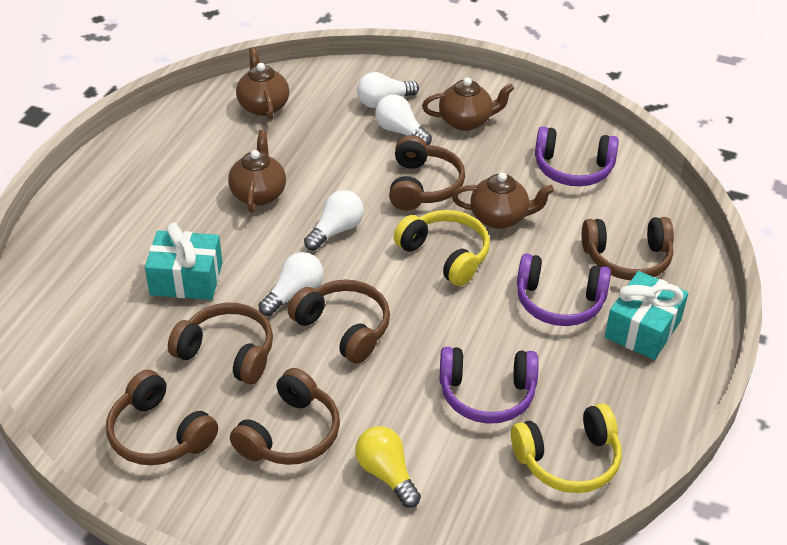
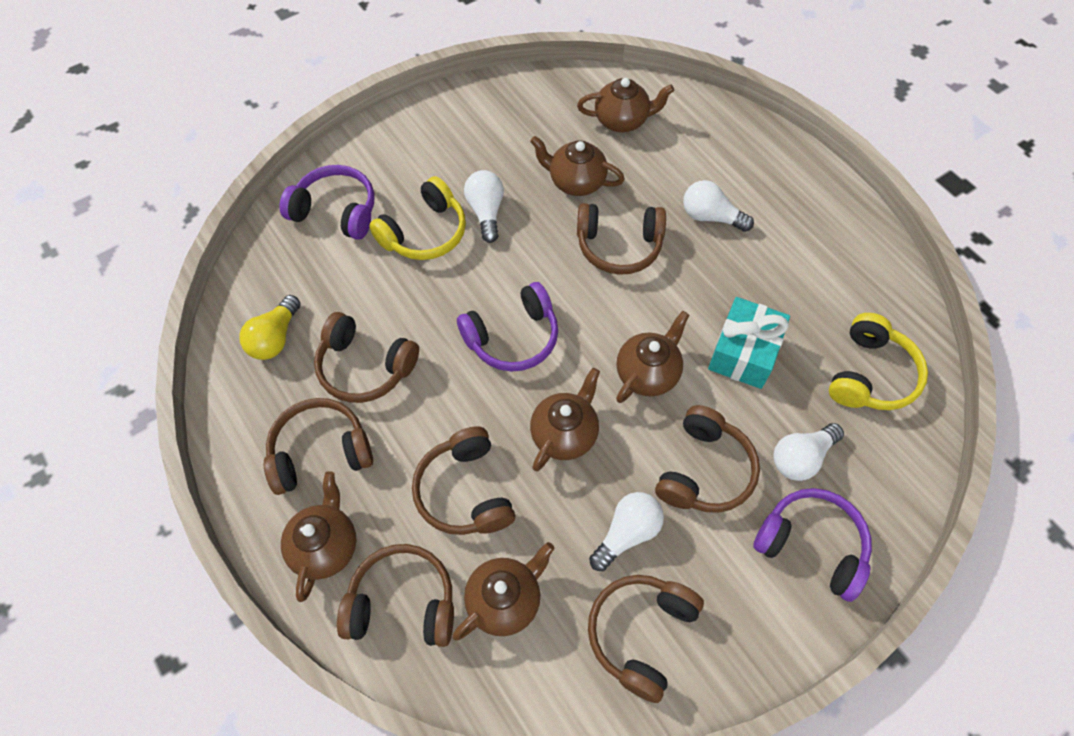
brown headphones: 6 -> 7
brown teapot: 4 -> 6
turquoise gift: 2 -> 1

